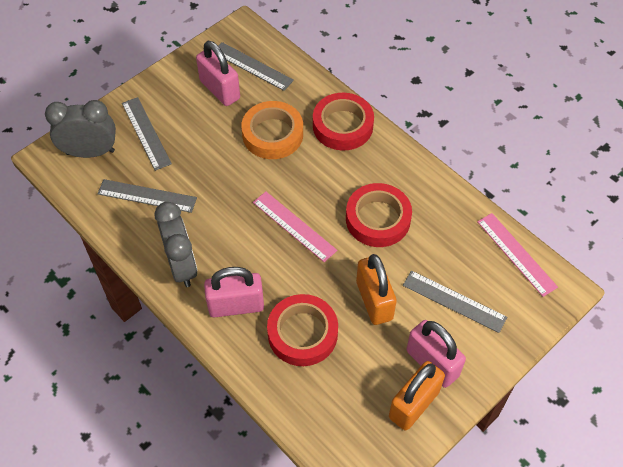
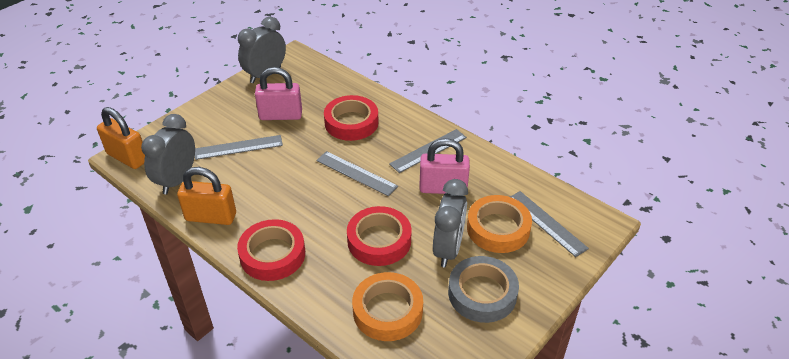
grey clock: 2 -> 3
grey tape: 0 -> 1
orange tape: 1 -> 2
pink padlock: 3 -> 2
pink ruler: 2 -> 0

